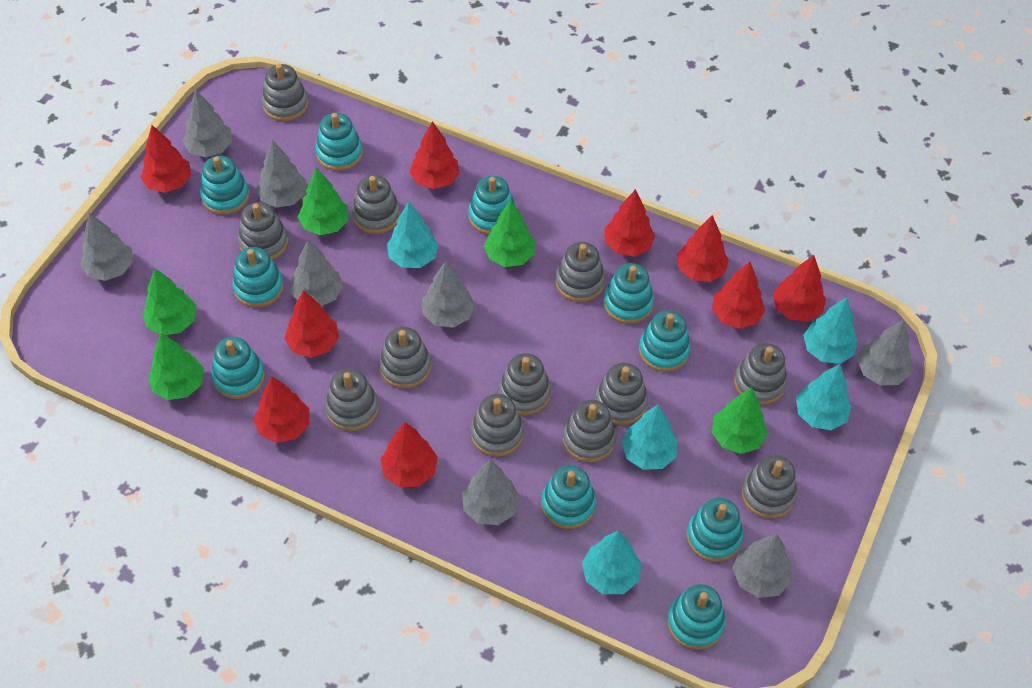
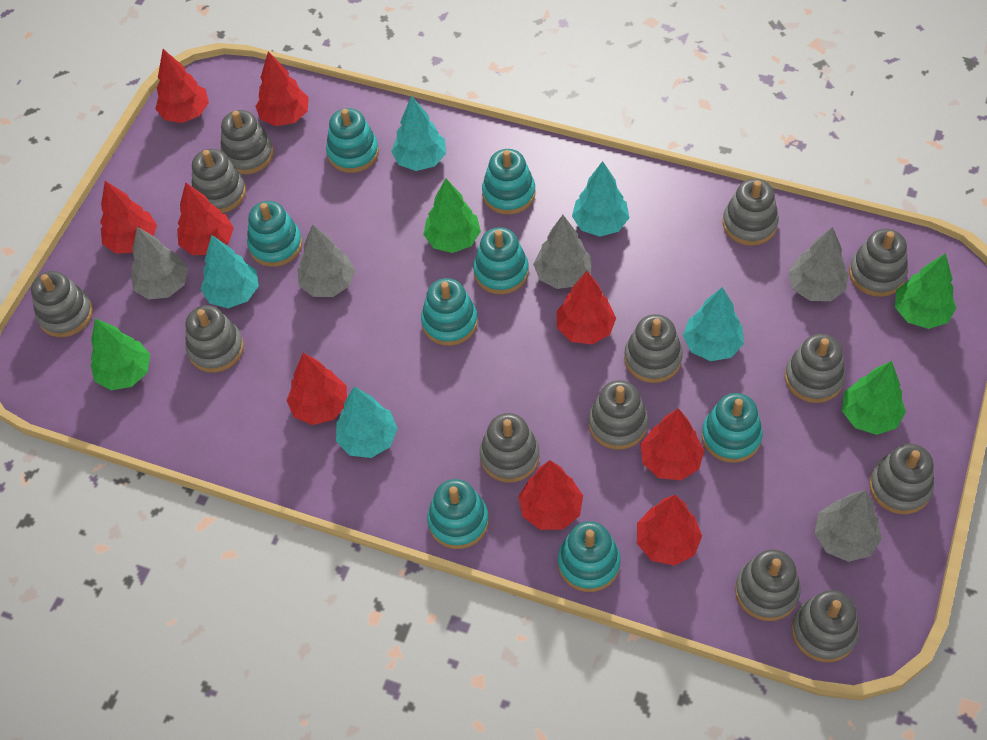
green tree: 5 -> 4
grey stacking toy: 12 -> 13
grey tree: 8 -> 5
turquoise stacking toy: 10 -> 8

